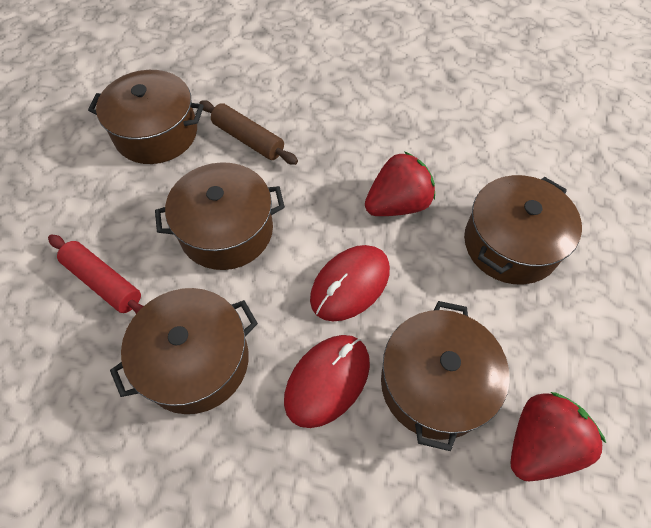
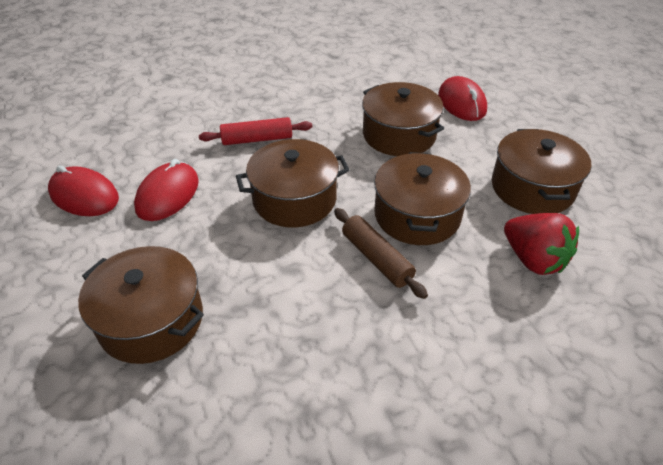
red mouse: 2 -> 3
red strawberry: 2 -> 1

